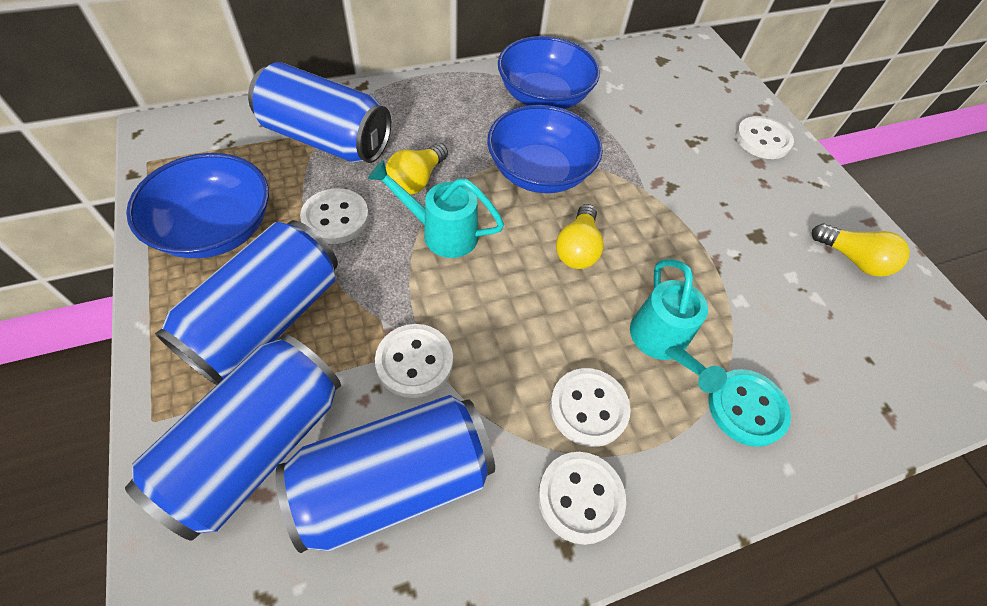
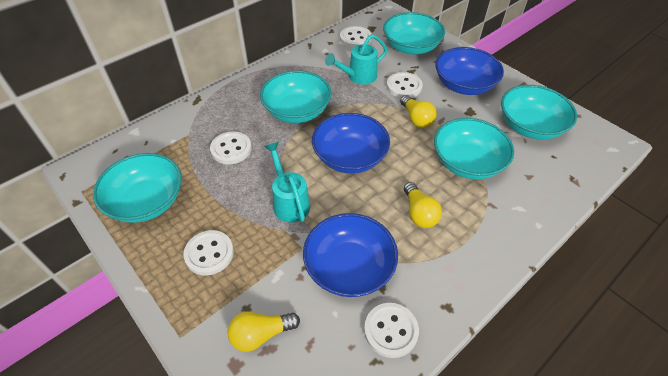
blue can: 4 -> 0
turquoise bowl: 0 -> 5
turquoise button: 1 -> 0

